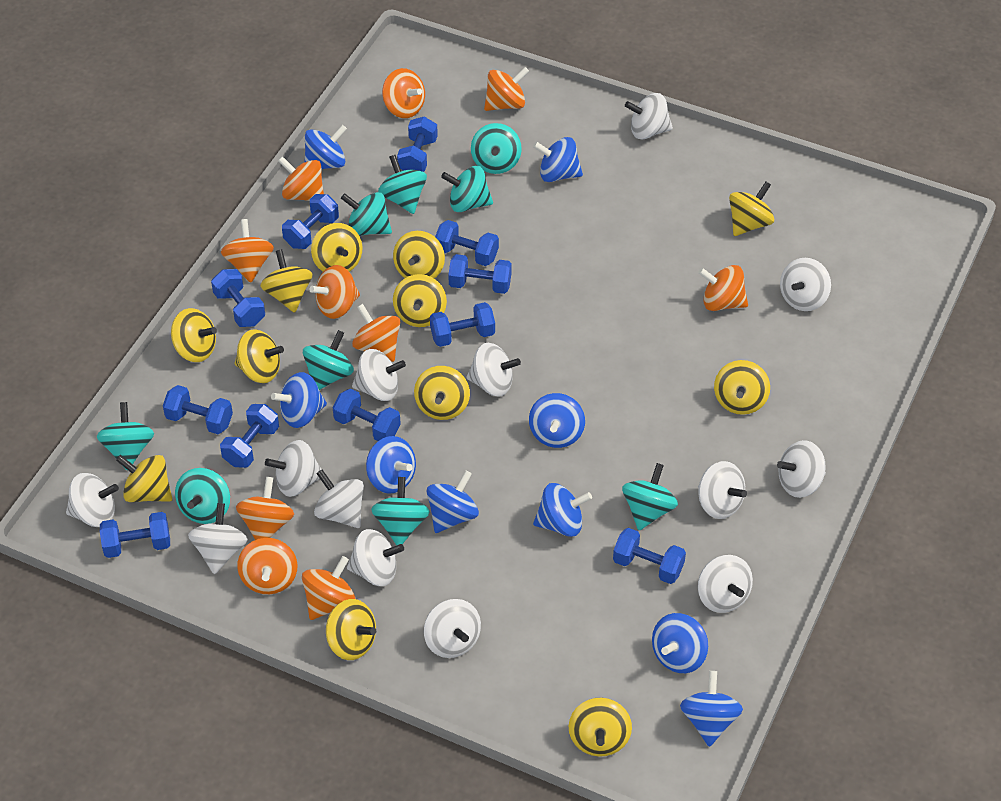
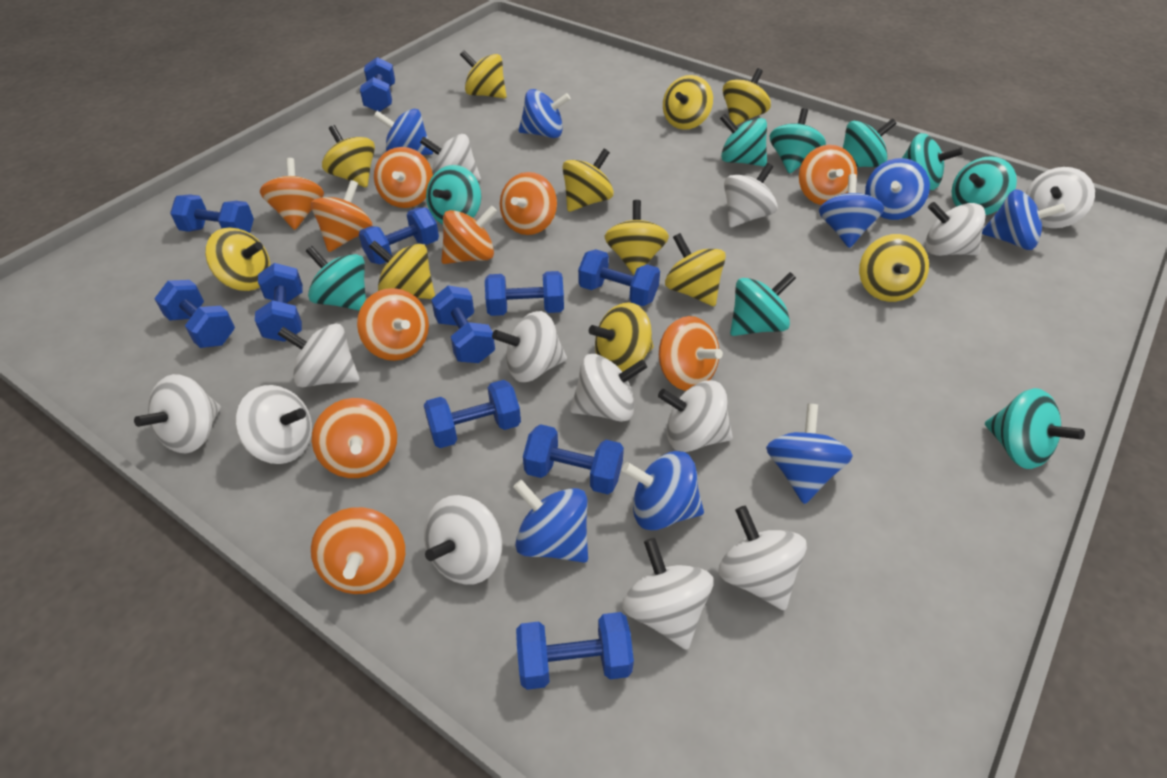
blue spinning top: 9 -> 8
yellow spinning top: 12 -> 11

